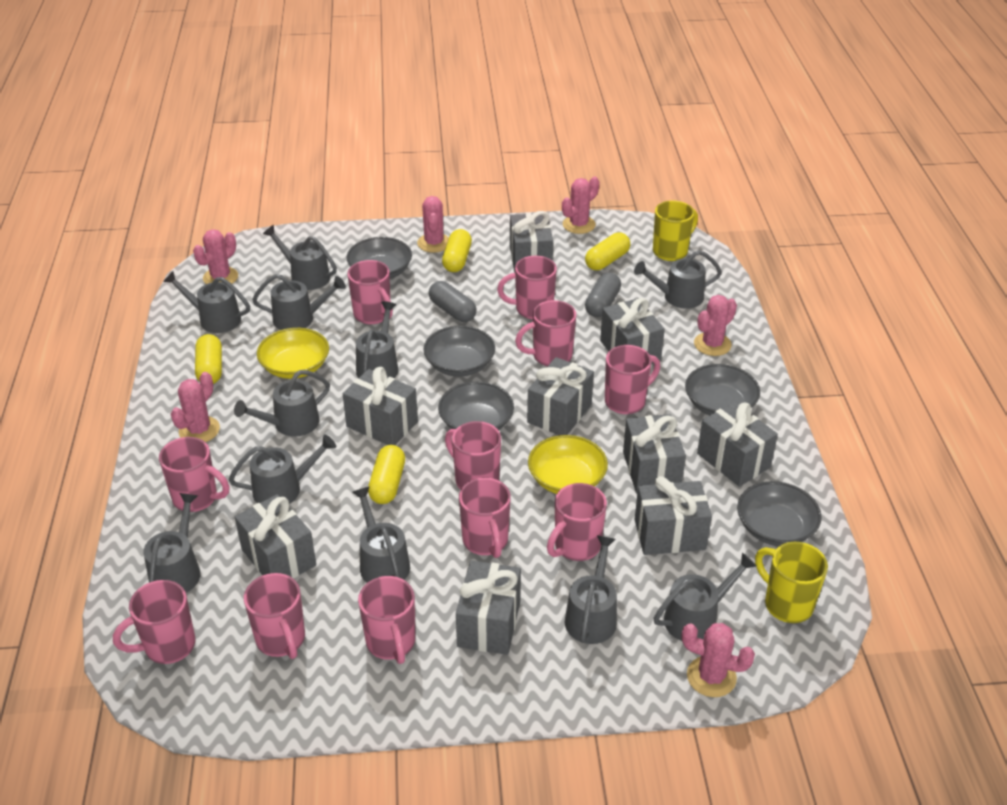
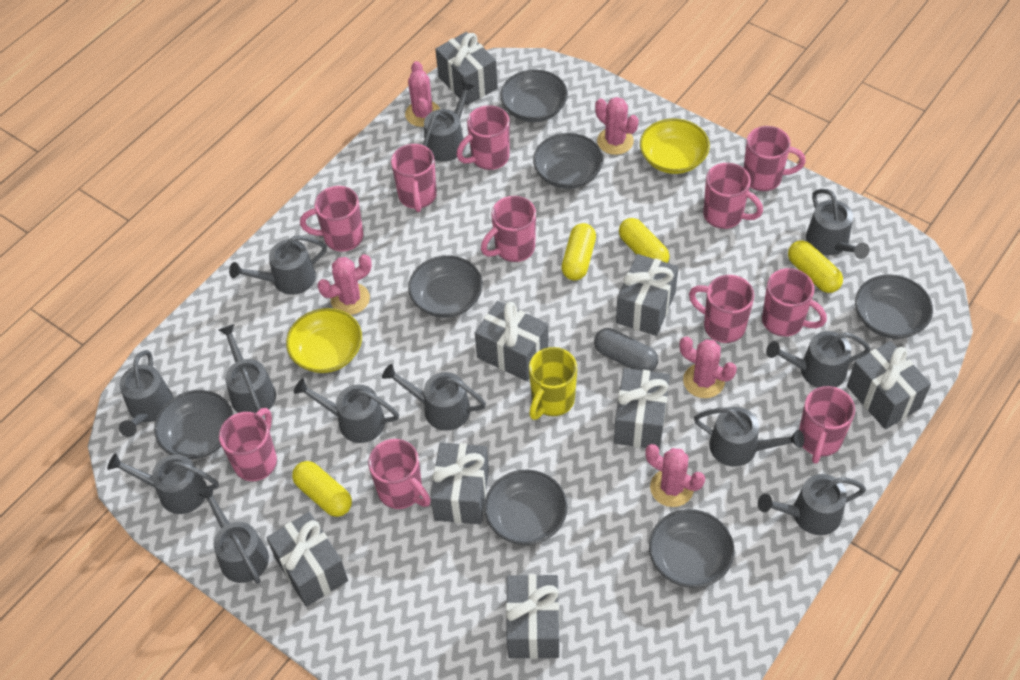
grey bowl: 5 -> 7
grey capsule: 2 -> 1
grey gift: 9 -> 8
grey watering can: 11 -> 12
pink cactus: 6 -> 5
yellow mug: 2 -> 1

